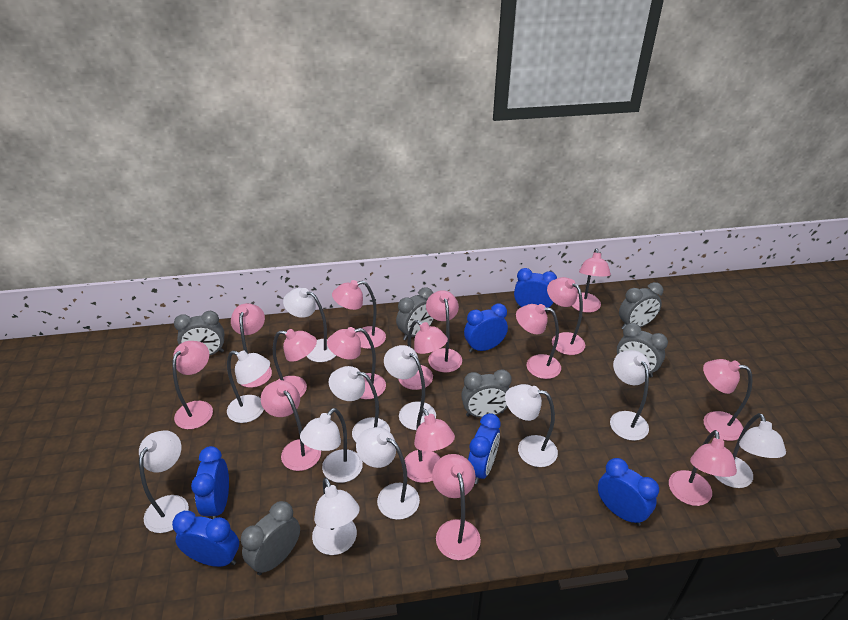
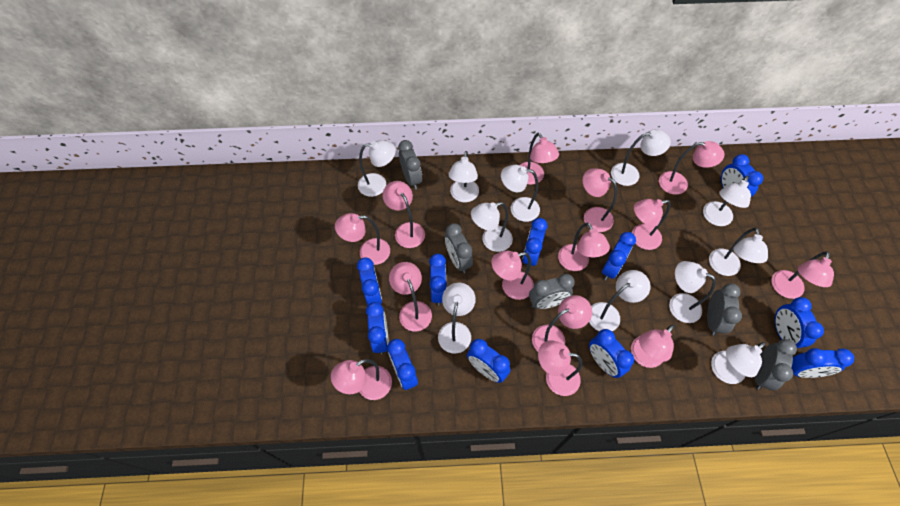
blue clock: 6 -> 11
grey clock: 6 -> 5
pink lamp: 15 -> 14

